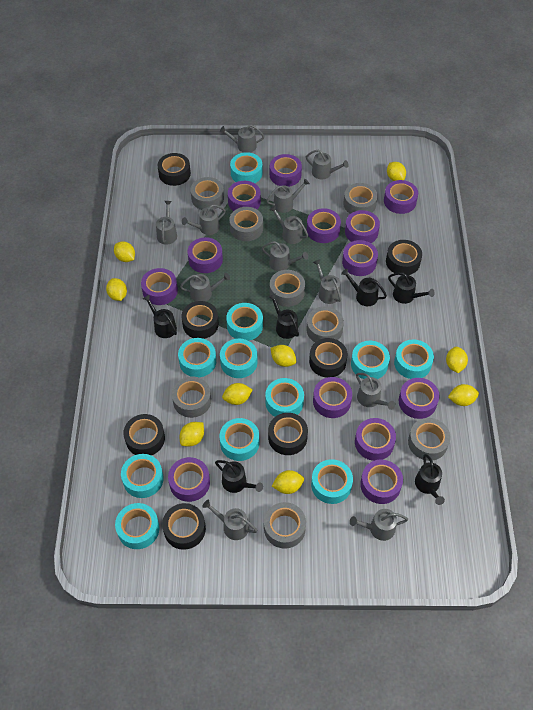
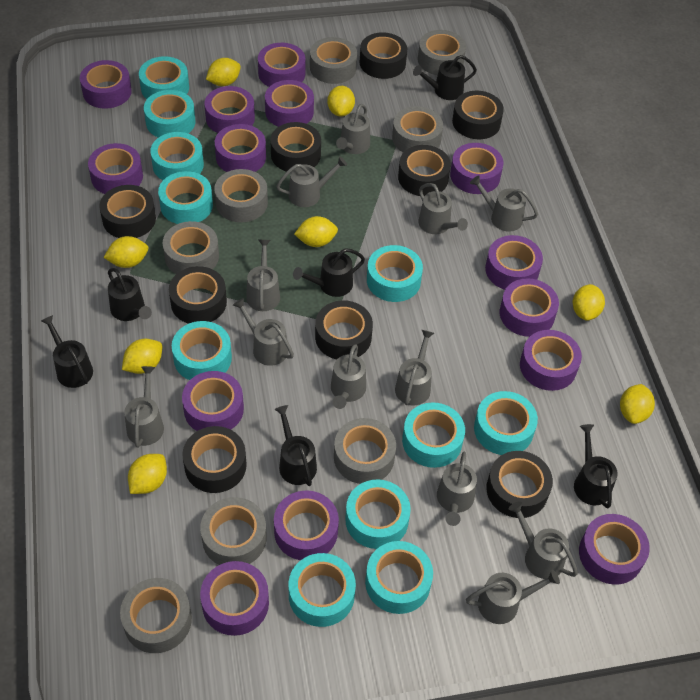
black tape: 7 -> 9
purple tape: 13 -> 14
yellow lemon: 9 -> 8

